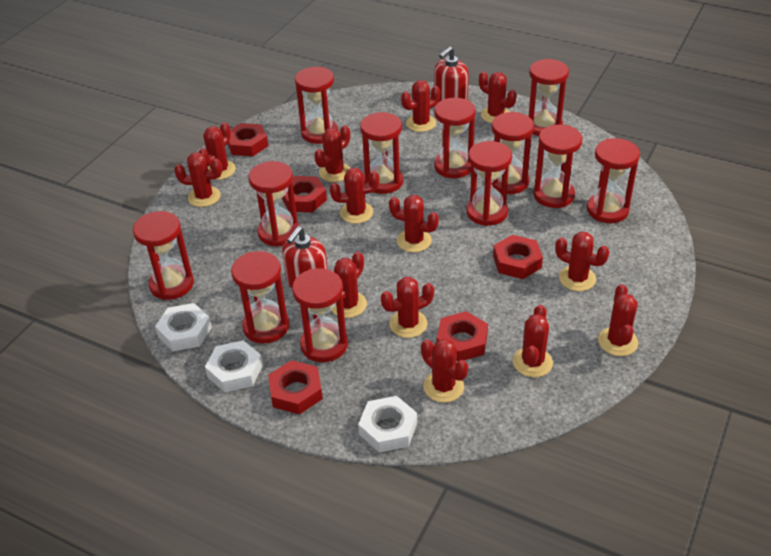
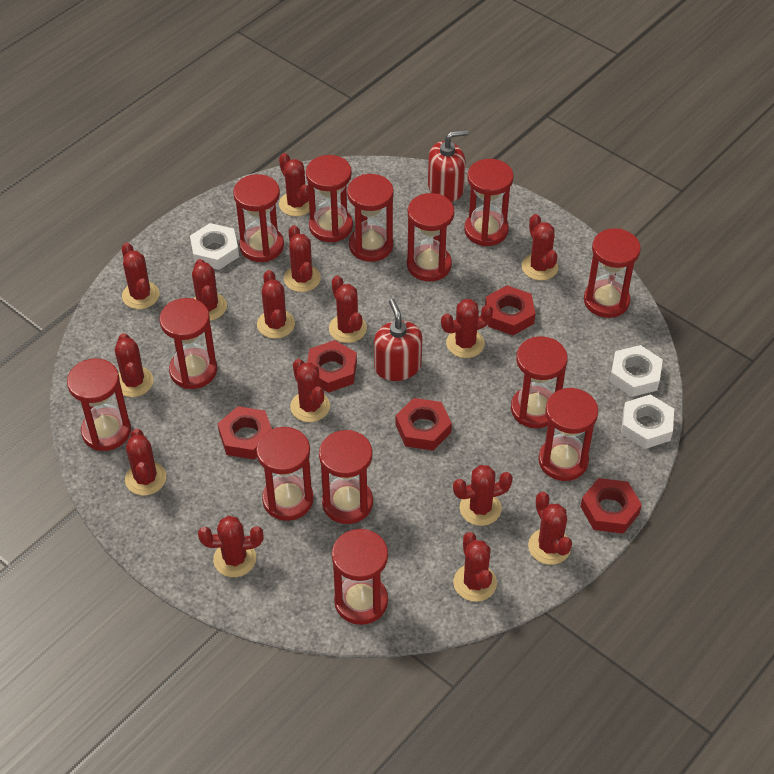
red cactus: 13 -> 15
red hourglass: 12 -> 13

